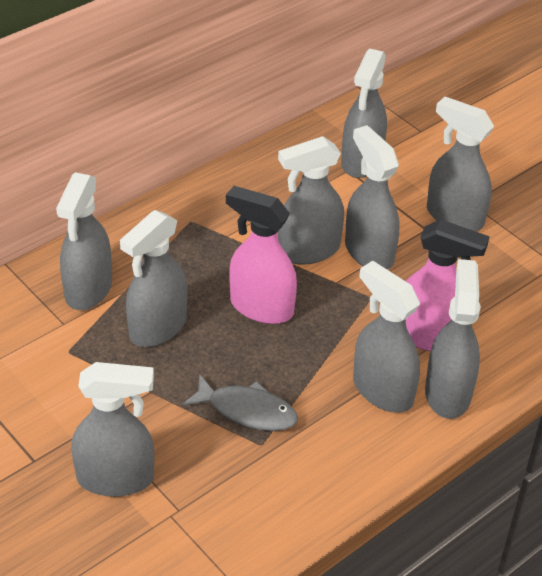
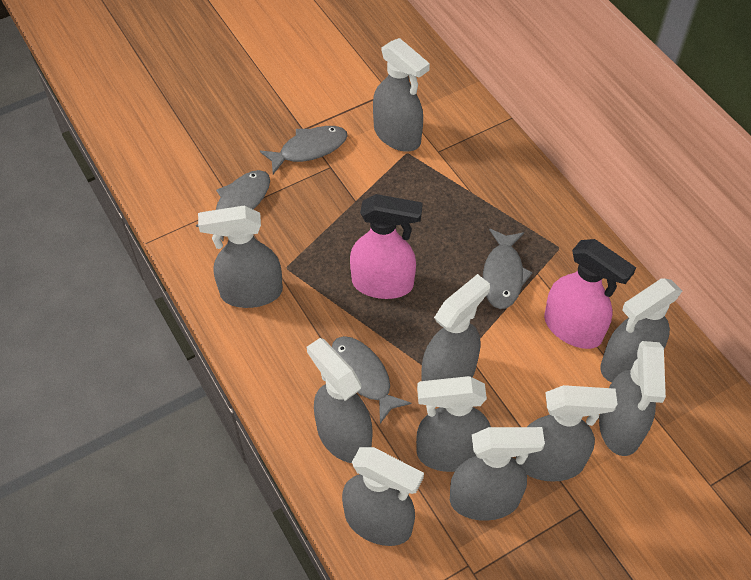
grey fish: 1 -> 4
grey spray bottle: 9 -> 10

